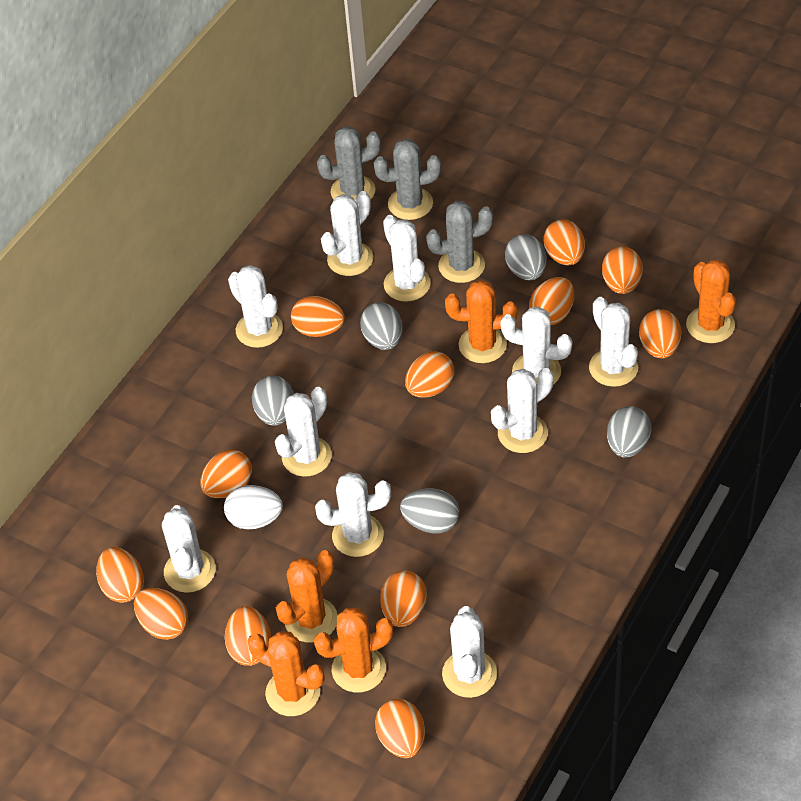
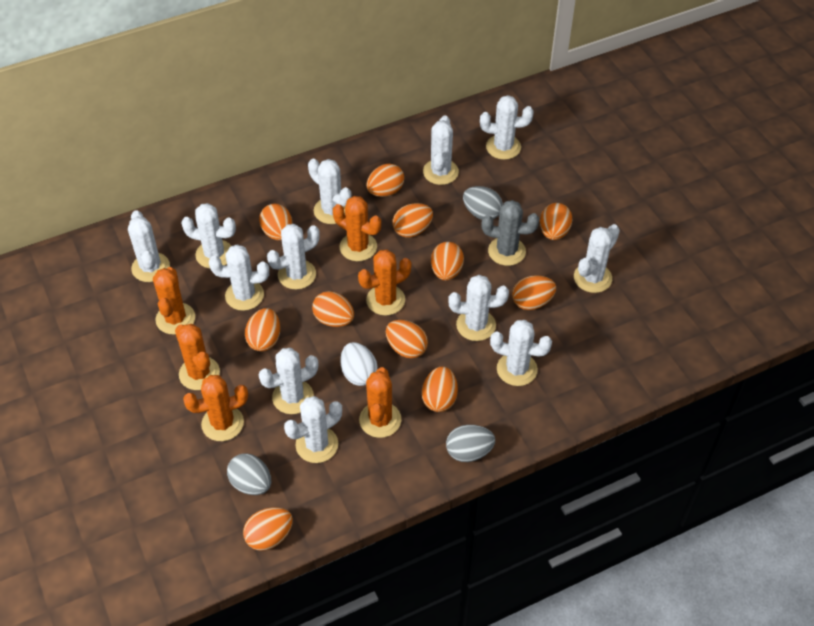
grey cactus: 3 -> 1
grey egg: 5 -> 3
orange cactus: 5 -> 6
orange egg: 12 -> 11
white cactus: 10 -> 12

